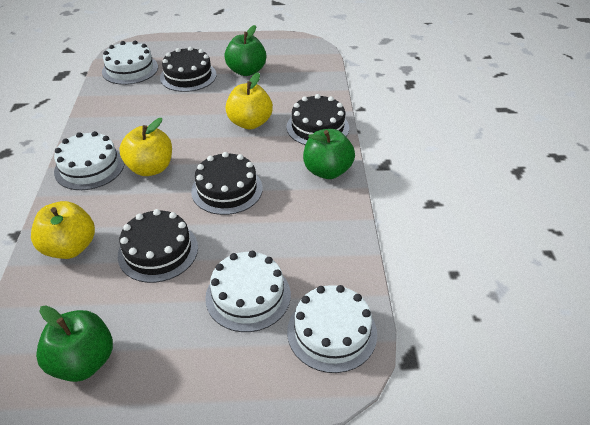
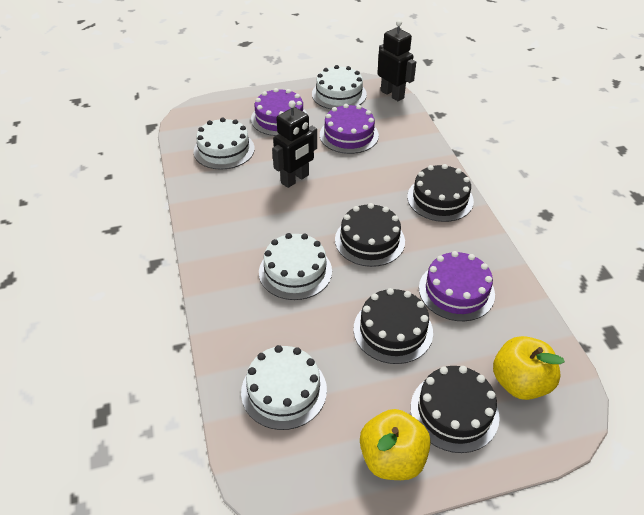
black robot: 0 -> 2
green apple: 3 -> 0
purple cake: 0 -> 3
yellow apple: 3 -> 2

